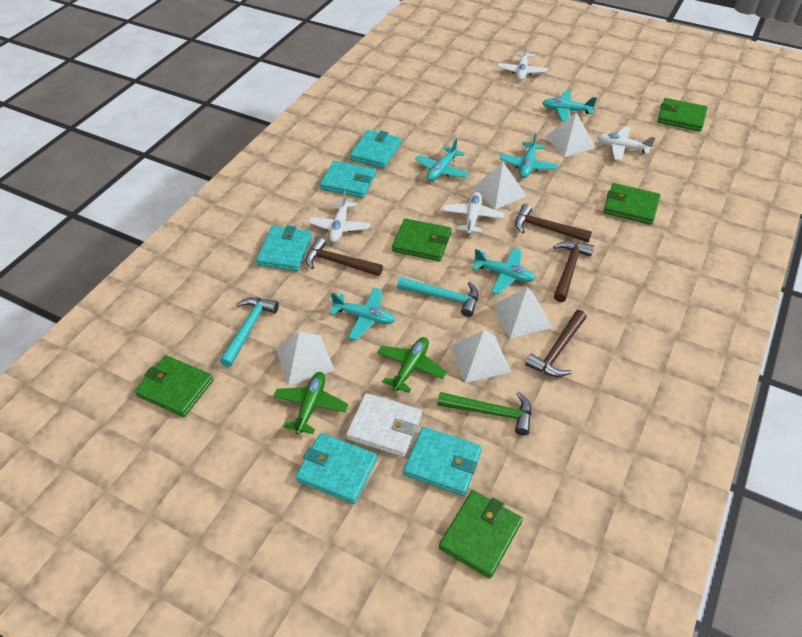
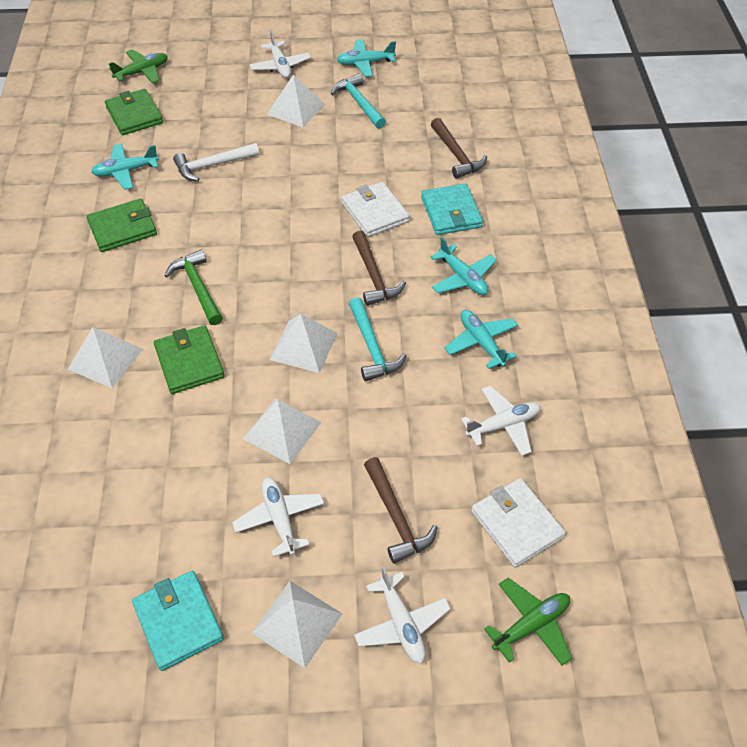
brown hammer: 4 -> 3
green wallet: 5 -> 3
turquoise plane: 5 -> 4
turquoise wallet: 5 -> 2
white hammer: 0 -> 1
white wallet: 1 -> 2

